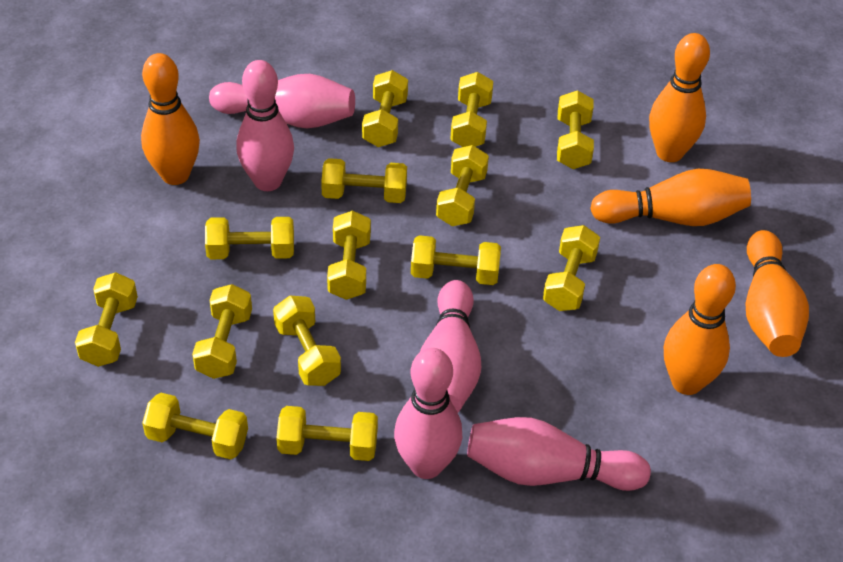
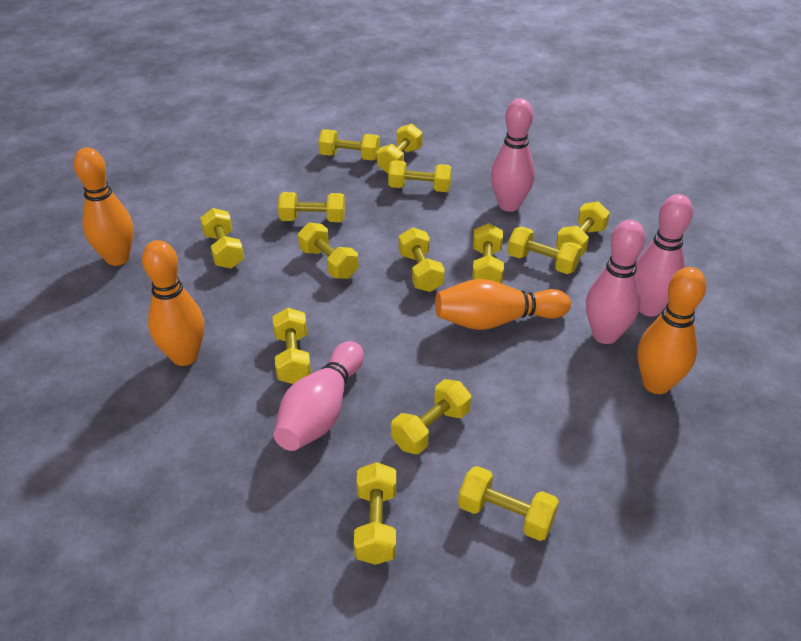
orange bowling pin: 5 -> 4
pink bowling pin: 5 -> 4

